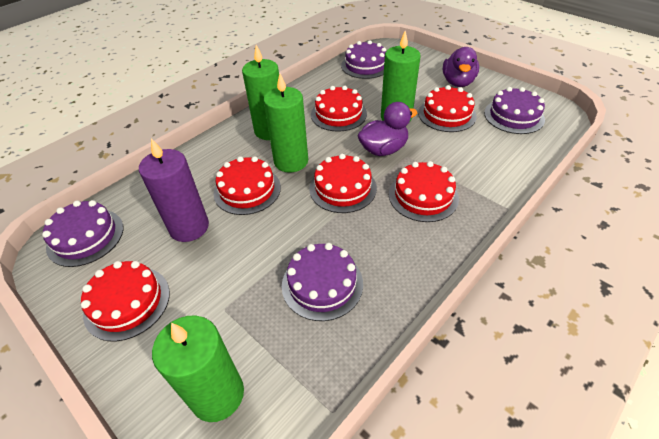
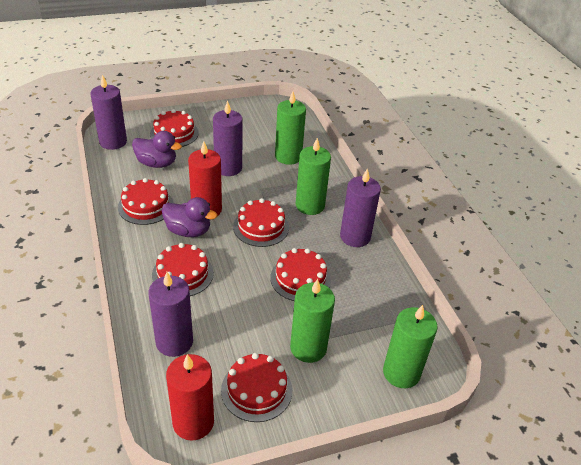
purple cake: 4 -> 0
purple candle: 1 -> 4
red candle: 0 -> 2

